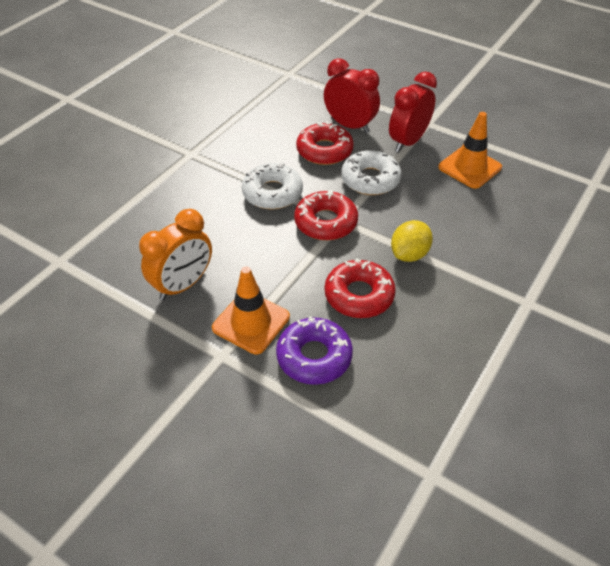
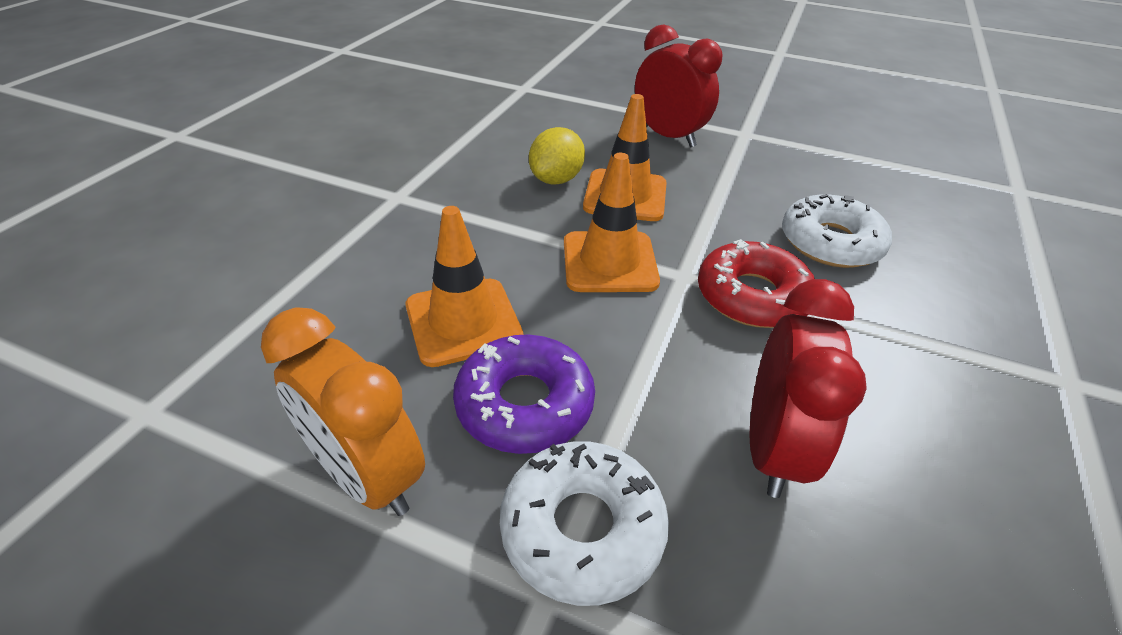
orange traffic cone: 2 -> 3
red donut: 3 -> 1

